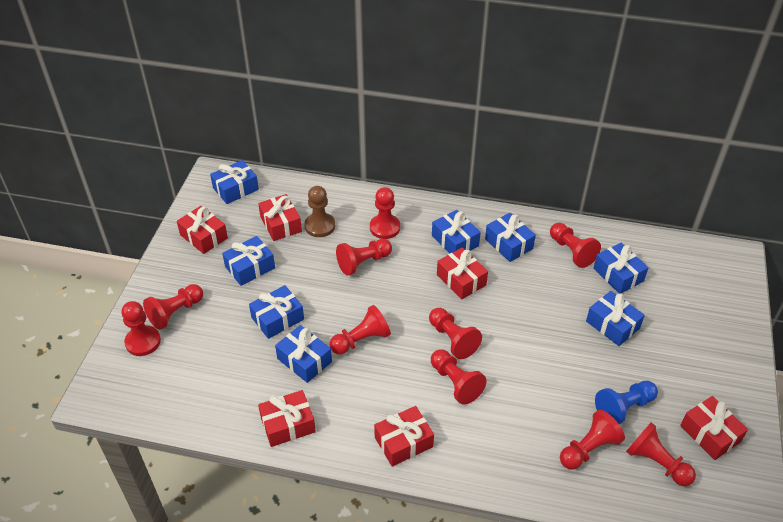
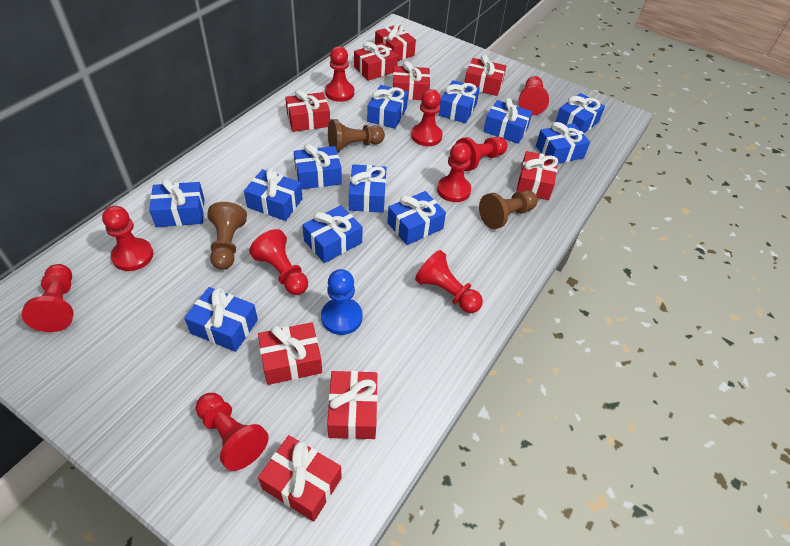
blue gift: 8 -> 12
brown pawn: 1 -> 3
red gift: 6 -> 9

